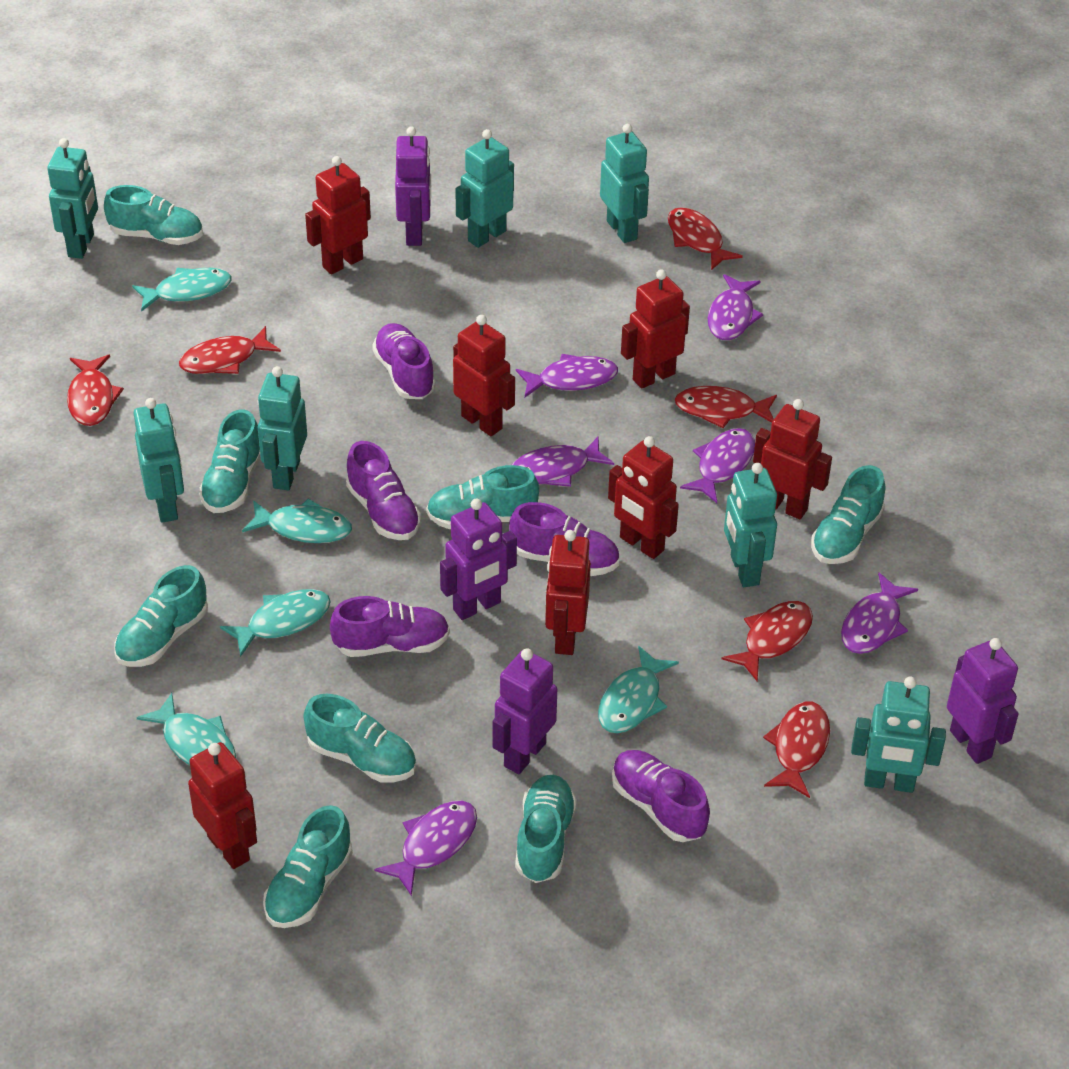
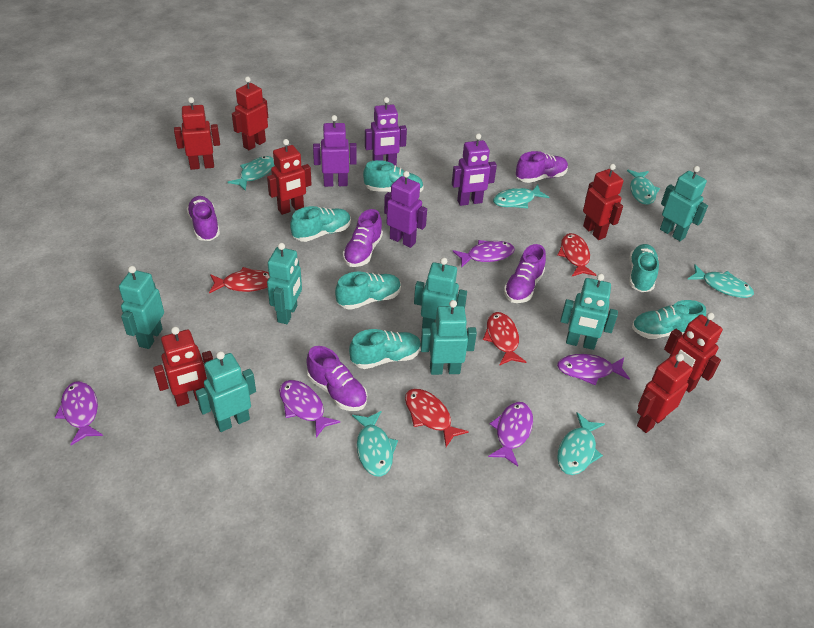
purple fish: 6 -> 5
red fish: 6 -> 4
turquoise fish: 5 -> 6
turquoise shoe: 8 -> 6

